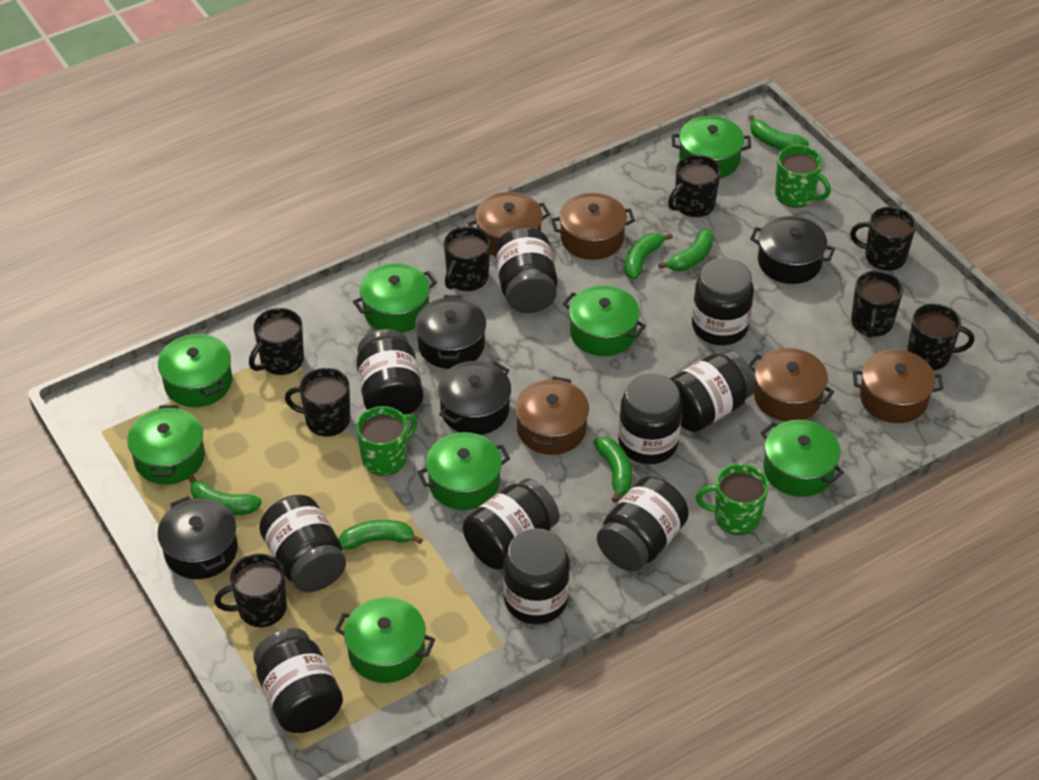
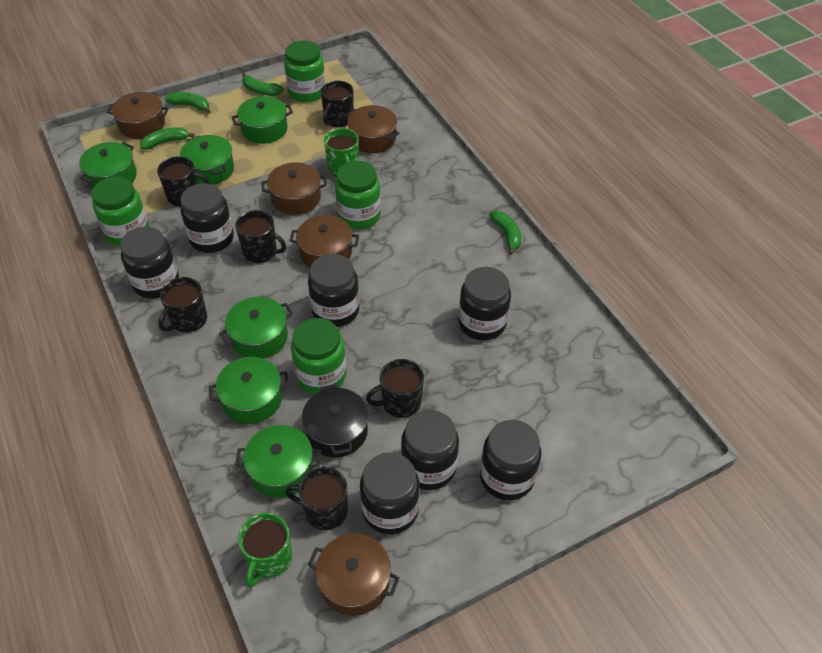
black jar: 10 -> 7
black mug: 8 -> 6
black pot: 4 -> 1
green banana: 6 -> 4
green jar: 0 -> 4
green mug: 3 -> 2
green pot: 8 -> 6

